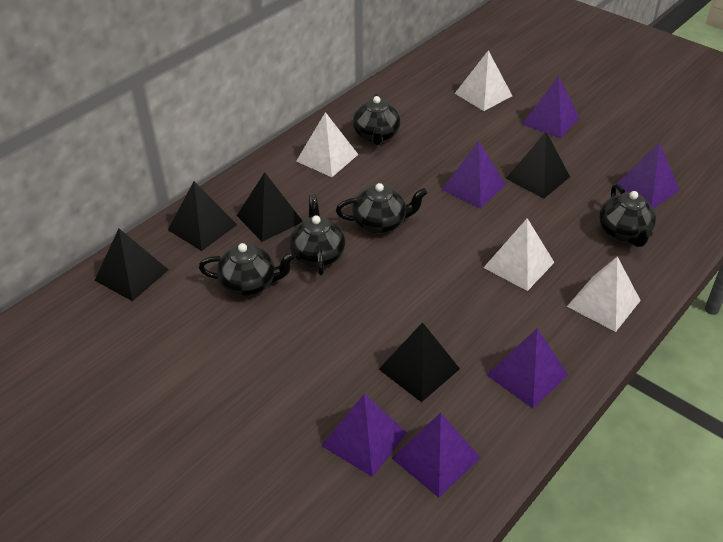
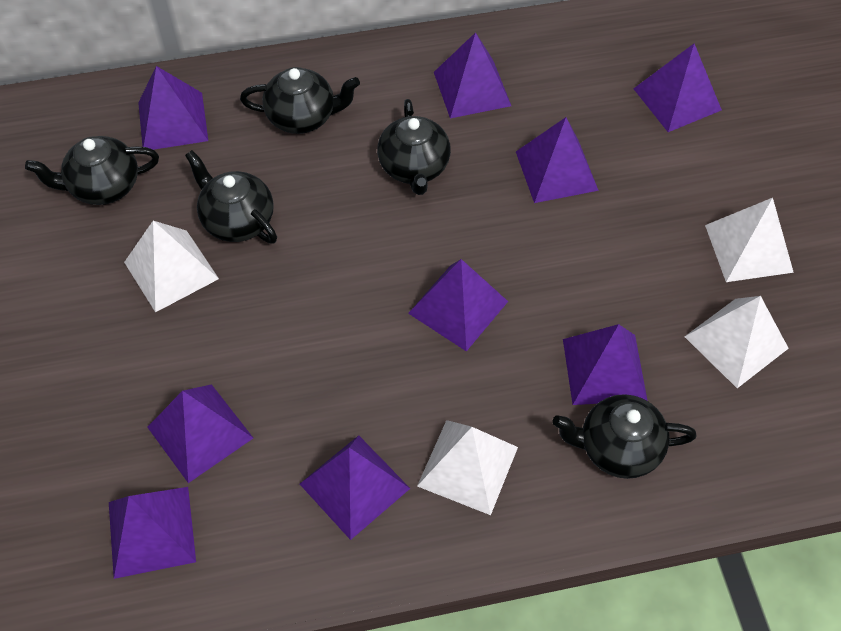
black pyramid: 5 -> 0
purple pyramid: 6 -> 9

